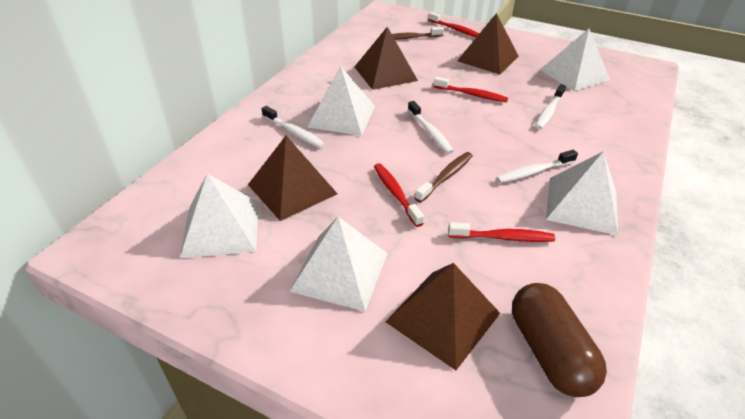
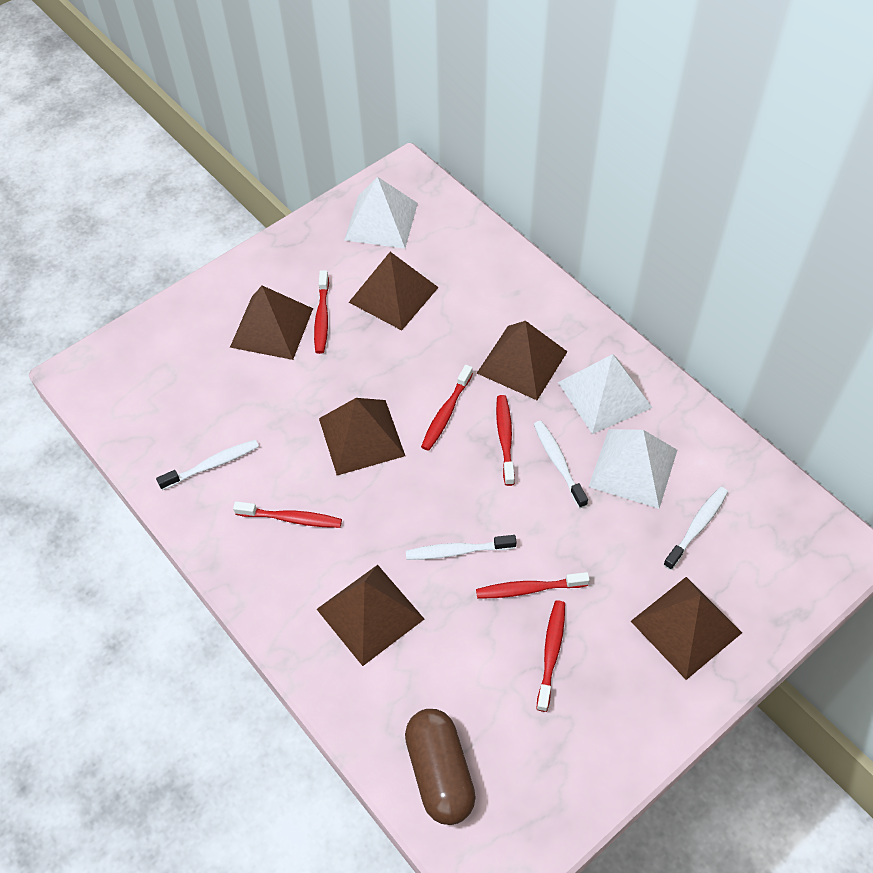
brown pyramid: 4 -> 6
brown toothbrush: 2 -> 0
red toothbrush: 4 -> 6
white pyramid: 5 -> 3

